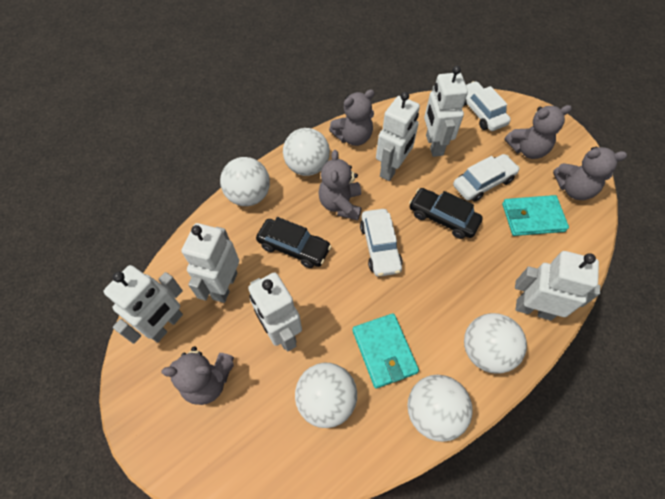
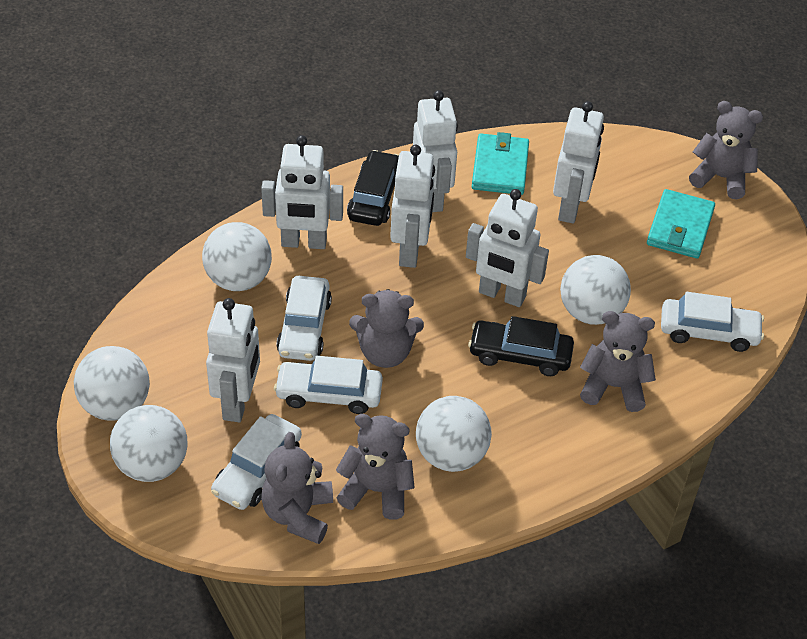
white car: 3 -> 4

